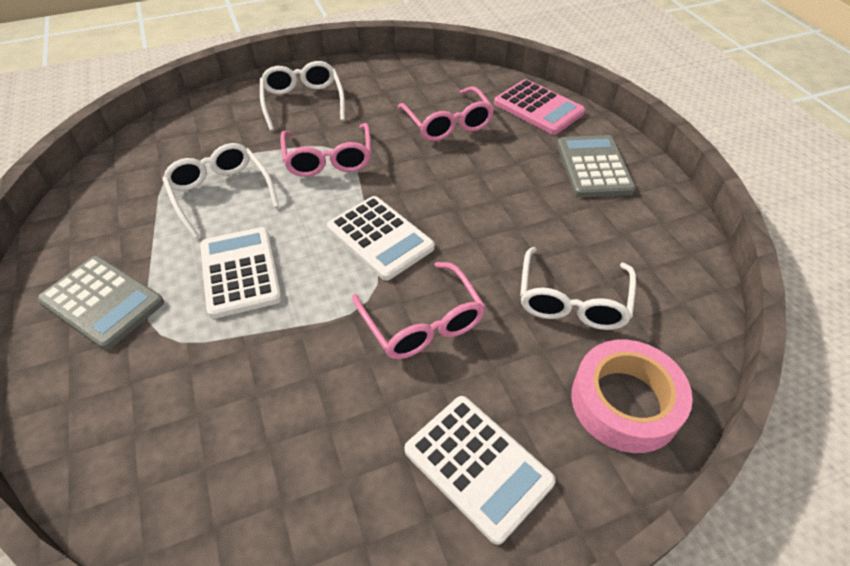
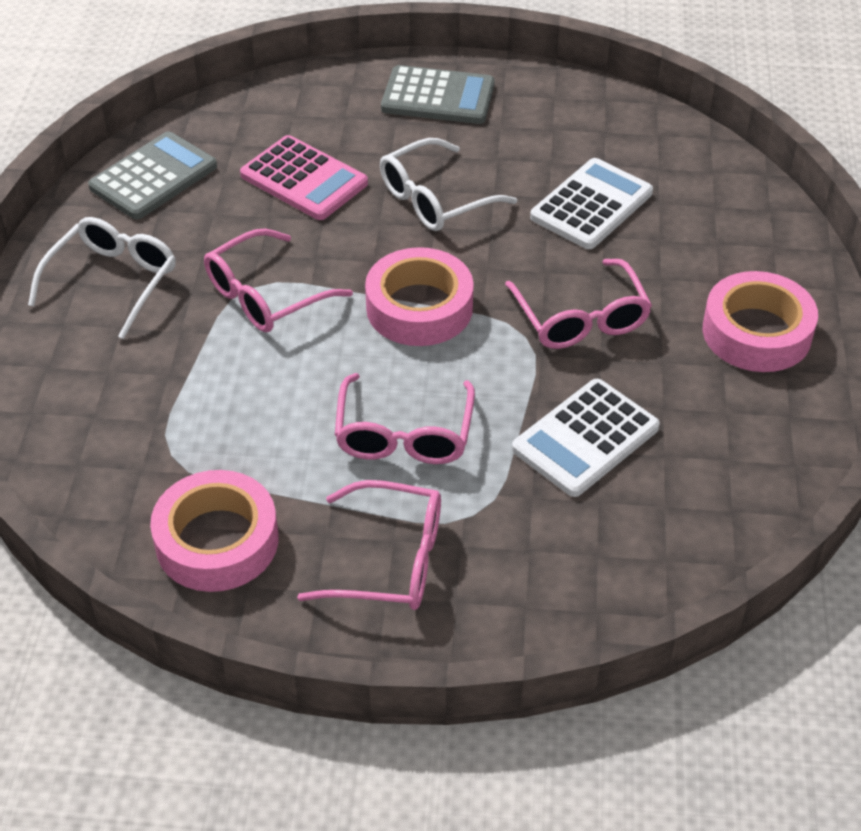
pink glasses: 3 -> 4
pink tape: 1 -> 3
white calculator: 3 -> 2
white glasses: 3 -> 2

